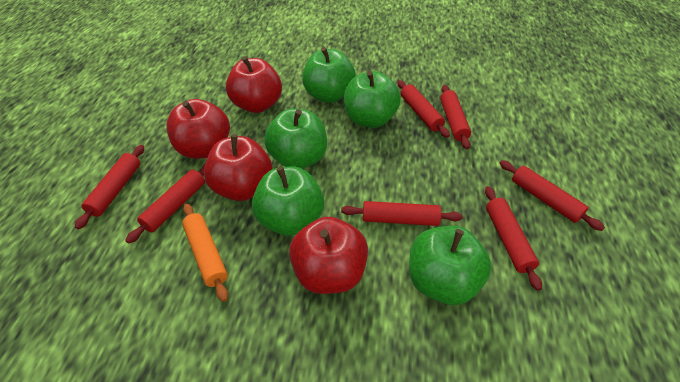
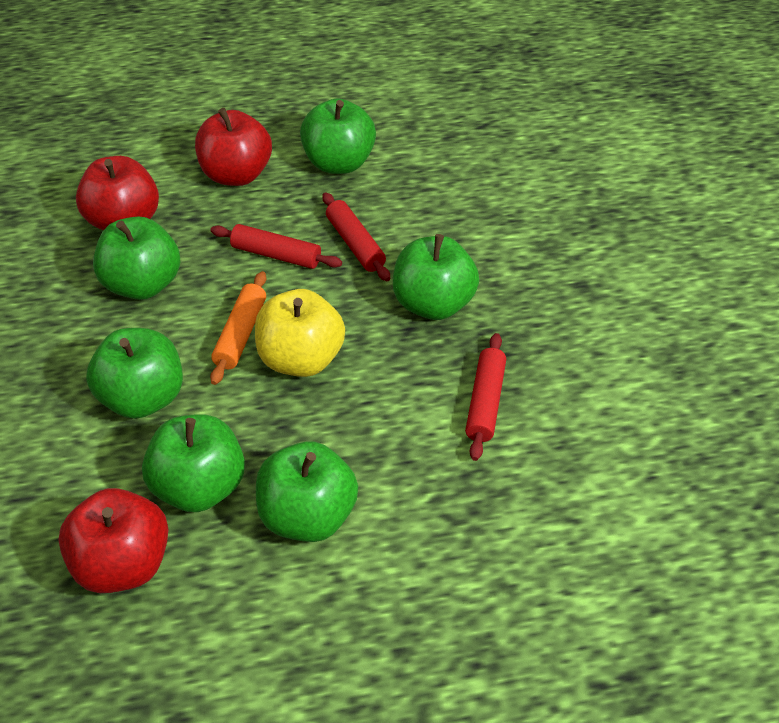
green apple: 5 -> 6
red apple: 4 -> 3
red rolling pin: 7 -> 3
yellow apple: 0 -> 1

